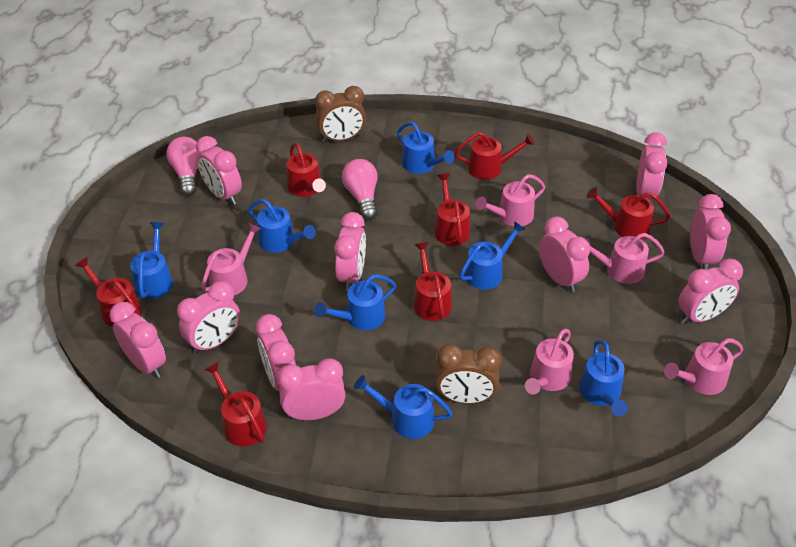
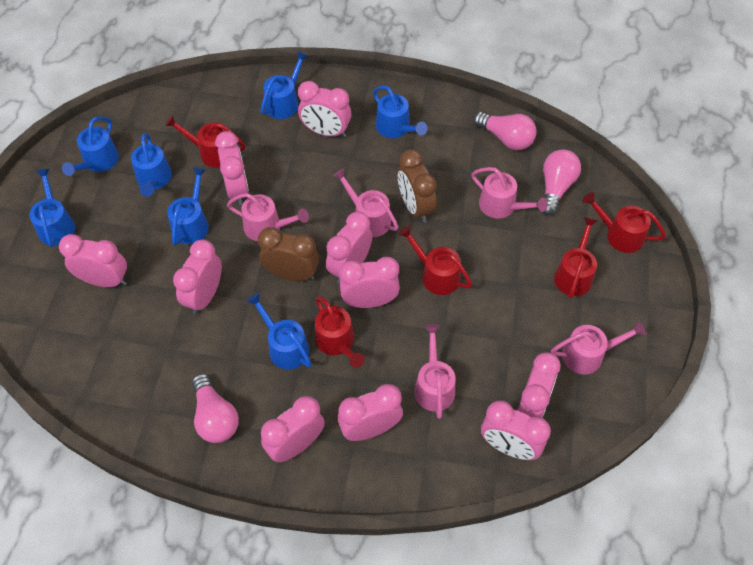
pink light bulb: 2 -> 3
red watering can: 7 -> 5

